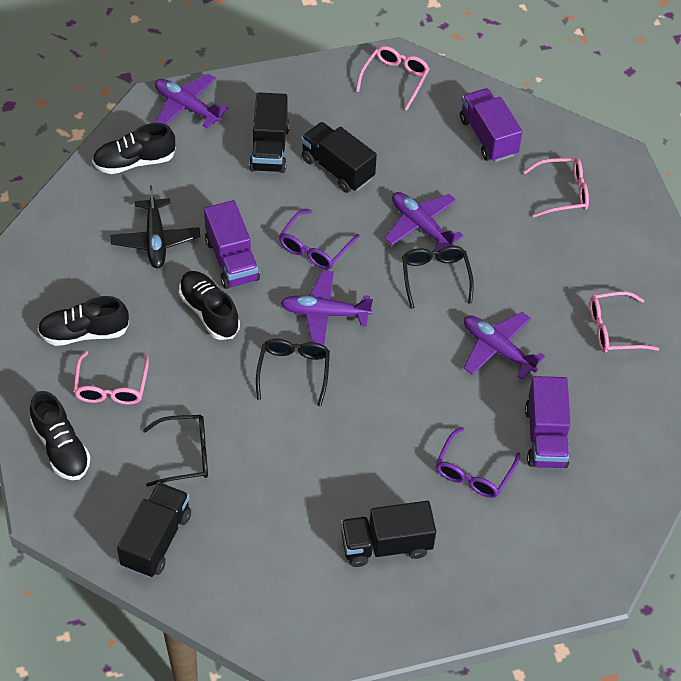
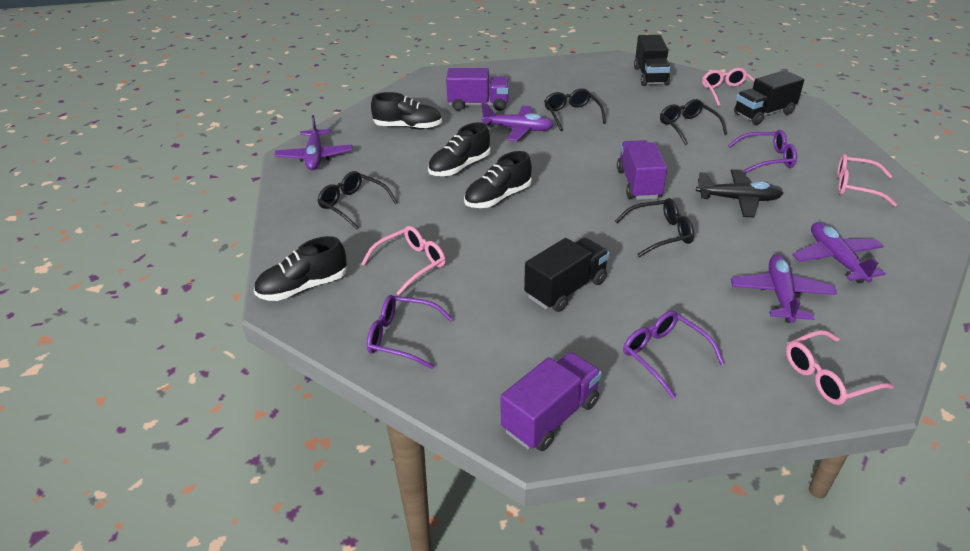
black glasses: 3 -> 4
black truck: 4 -> 3
purple glasses: 2 -> 3

